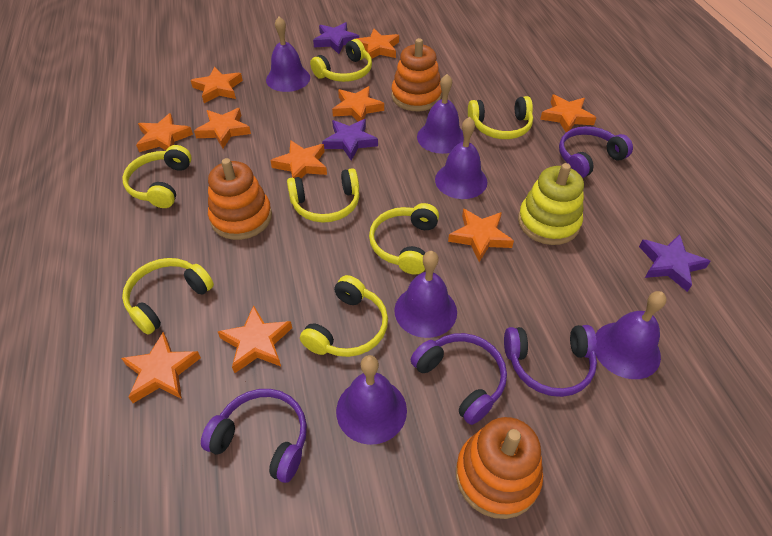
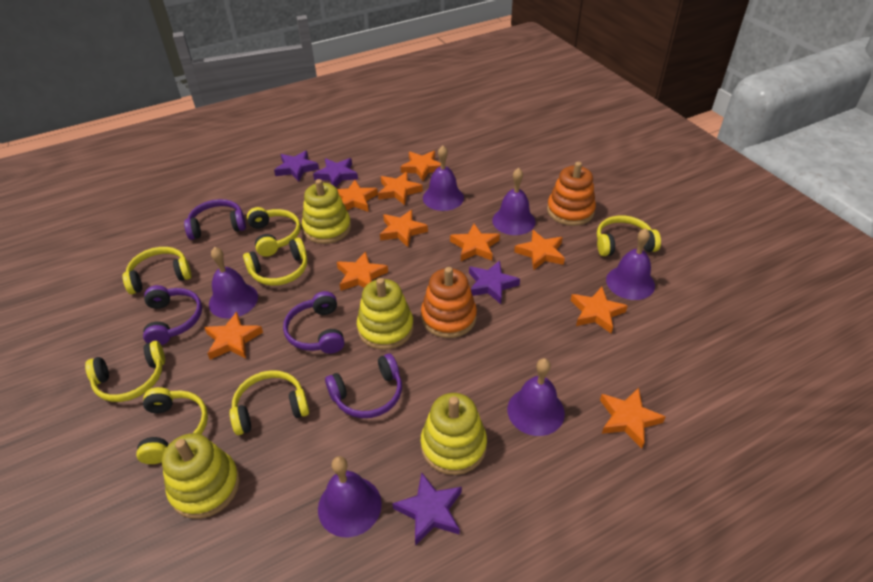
orange stacking toy: 3 -> 2
purple star: 3 -> 4
yellow stacking toy: 1 -> 4

